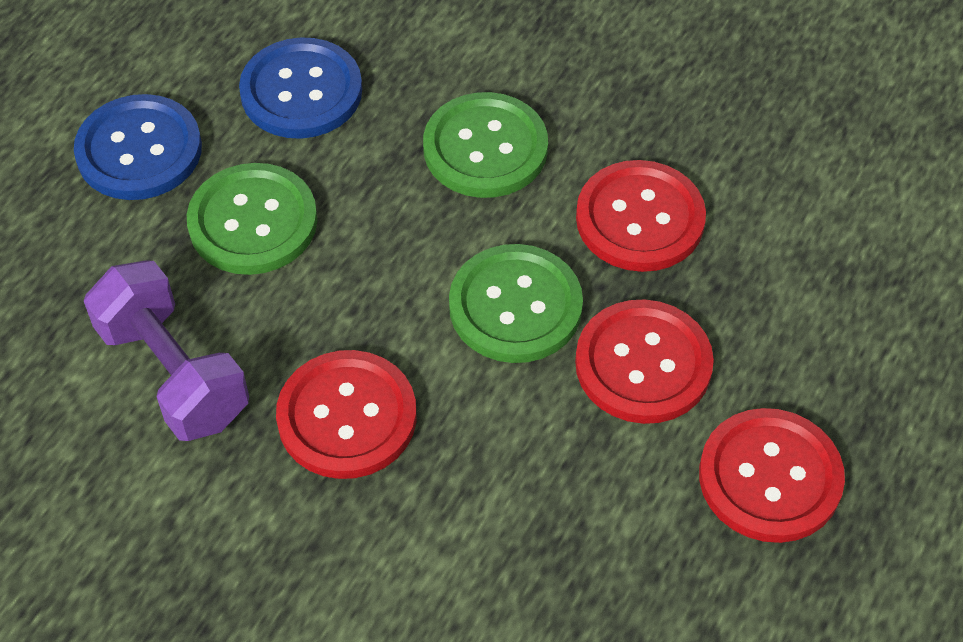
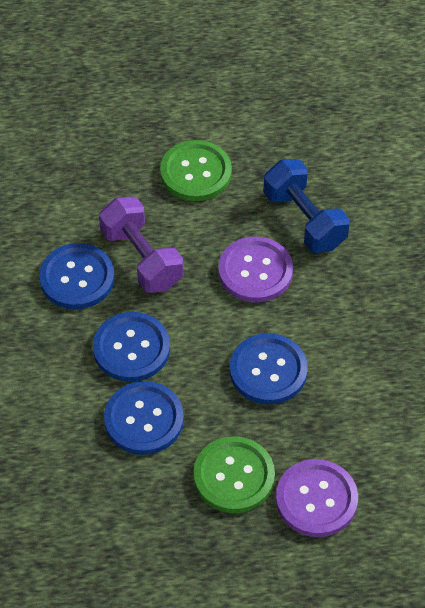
blue button: 2 -> 4
blue dumbbell: 0 -> 1
green button: 3 -> 2
purple button: 0 -> 2
red button: 4 -> 0

